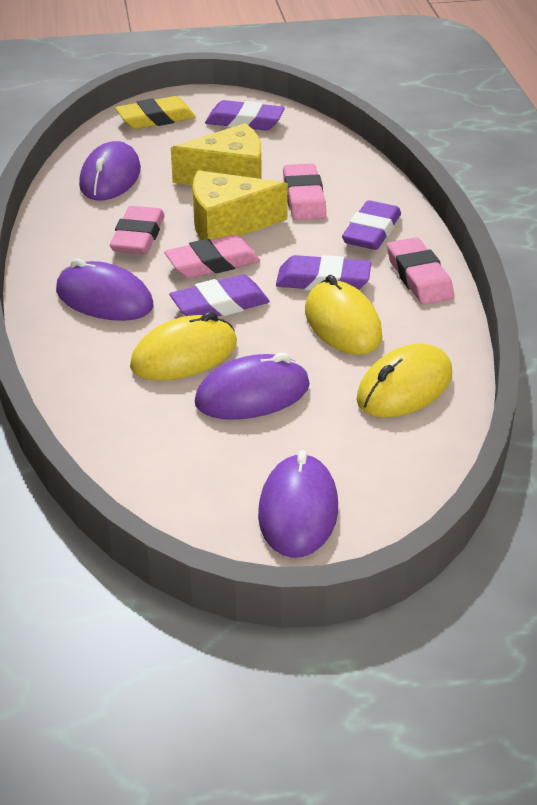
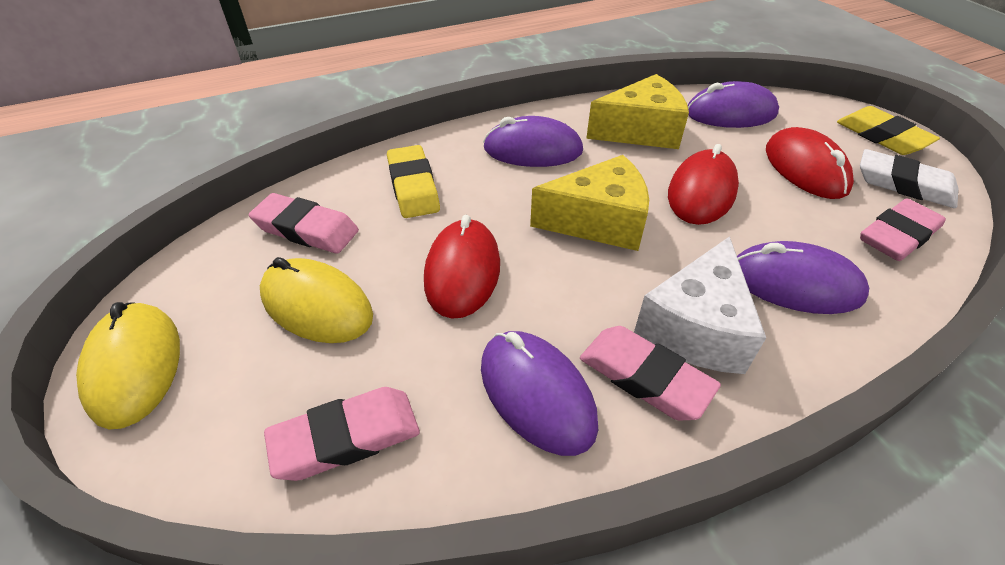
purple eraser: 4 -> 0
red mouse: 0 -> 3
white cheese: 0 -> 1
white eraser: 0 -> 1
yellow eraser: 1 -> 2
yellow mouse: 3 -> 2

